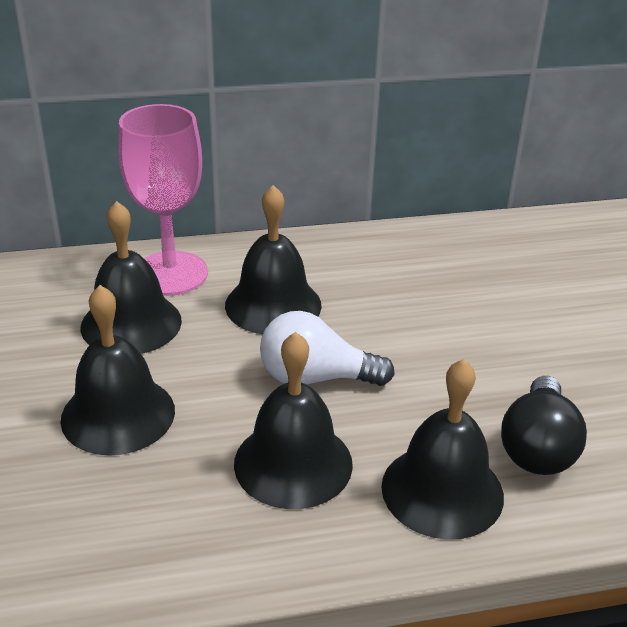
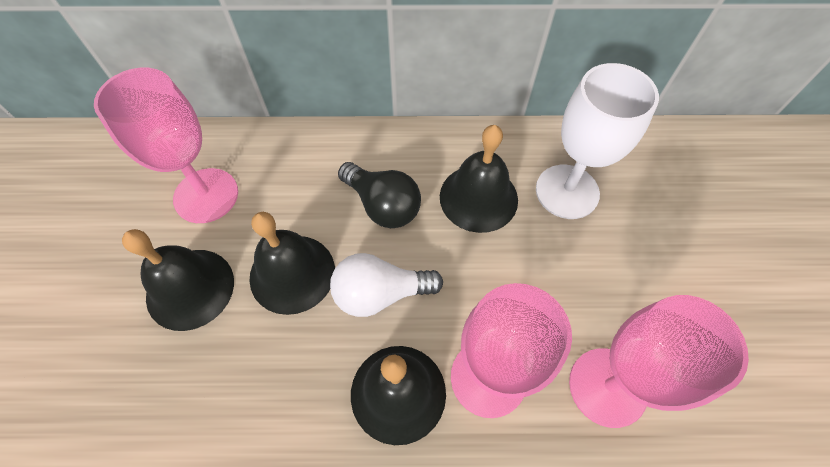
black bell: 5 -> 4
pink goblet: 1 -> 3
white goblet: 0 -> 1

